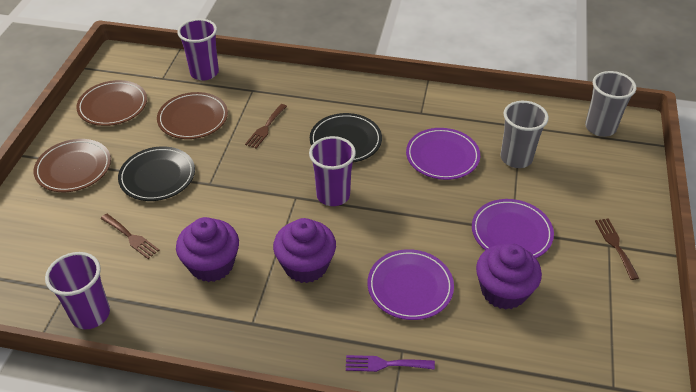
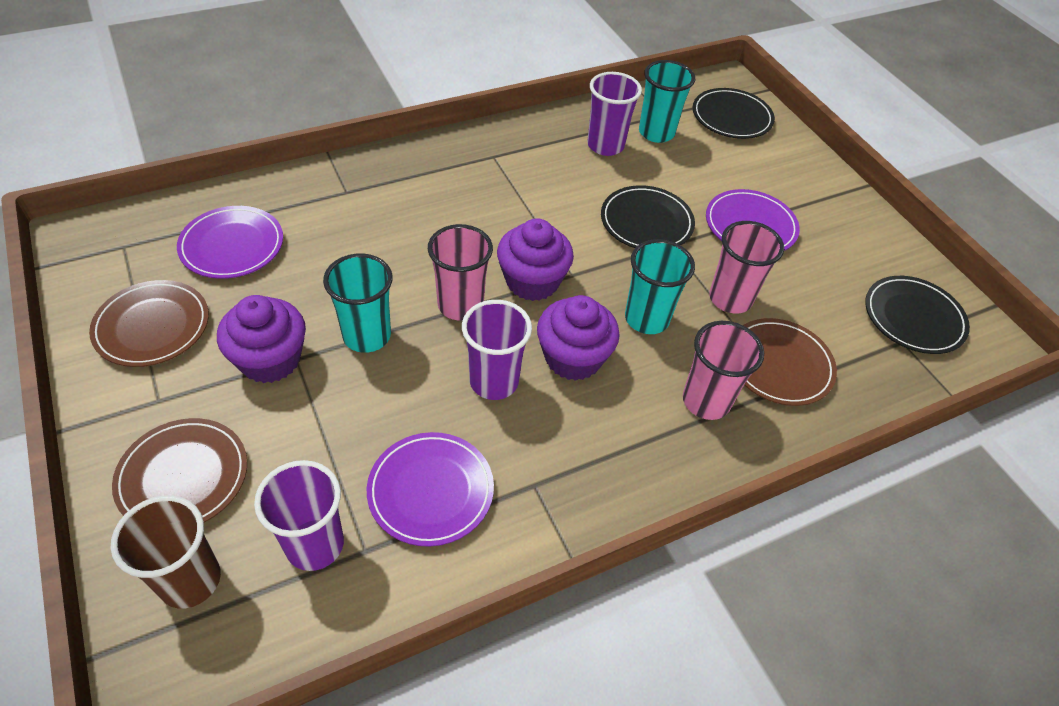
black plate: 2 -> 3
brown cup: 0 -> 1
brown fork: 3 -> 0
grey cup: 2 -> 0
pink cup: 0 -> 3
purple fork: 1 -> 0
turquoise cup: 0 -> 3

